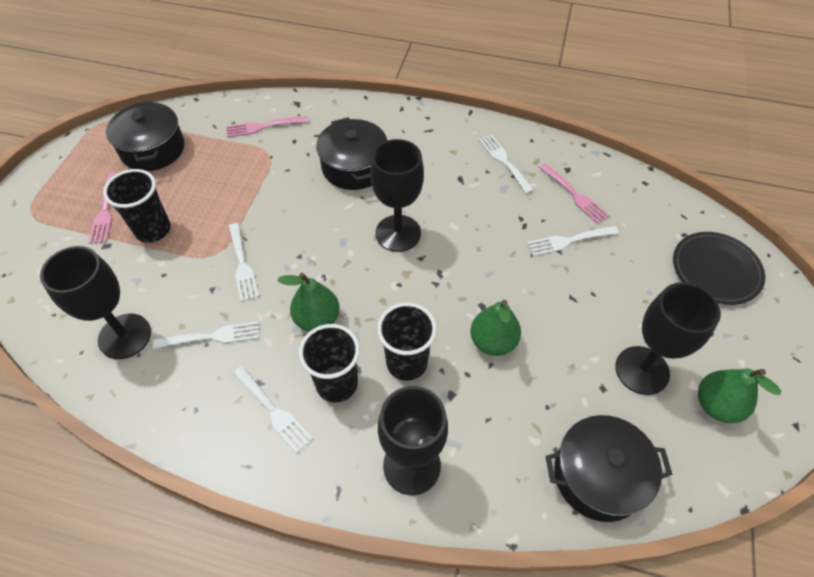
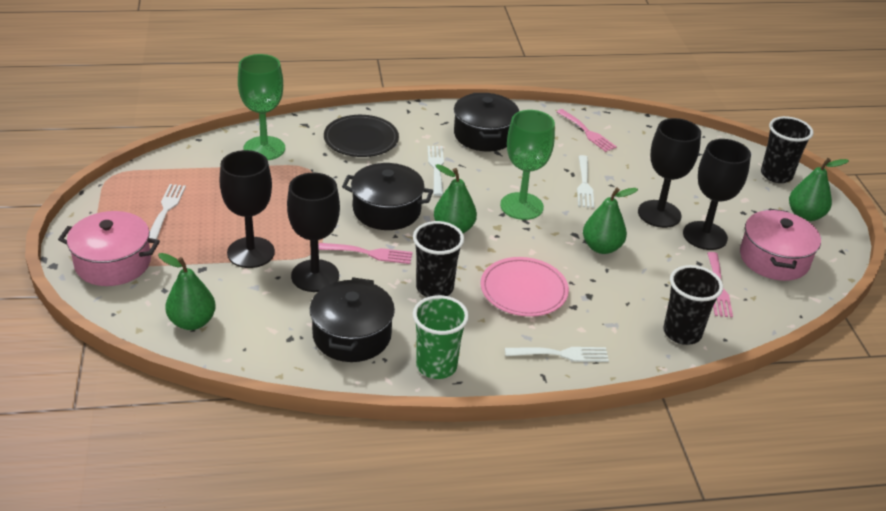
green cup: 0 -> 1
green goblet: 0 -> 2
green pear: 3 -> 4
pink plate: 0 -> 1
pink pot: 0 -> 2
white fork: 5 -> 4

